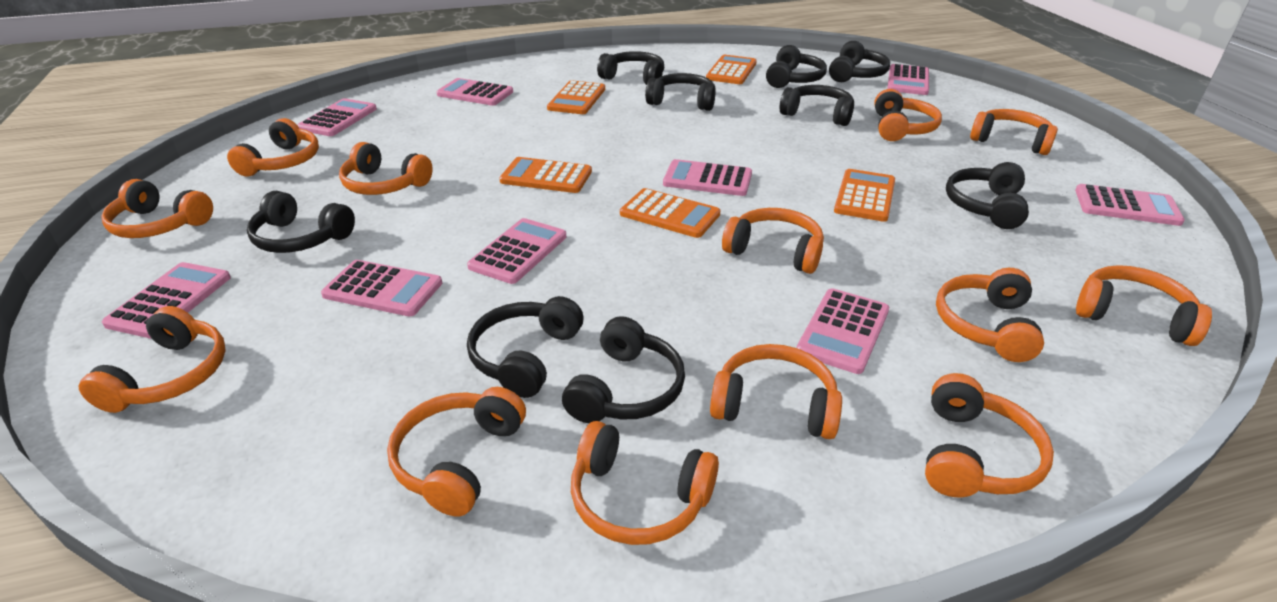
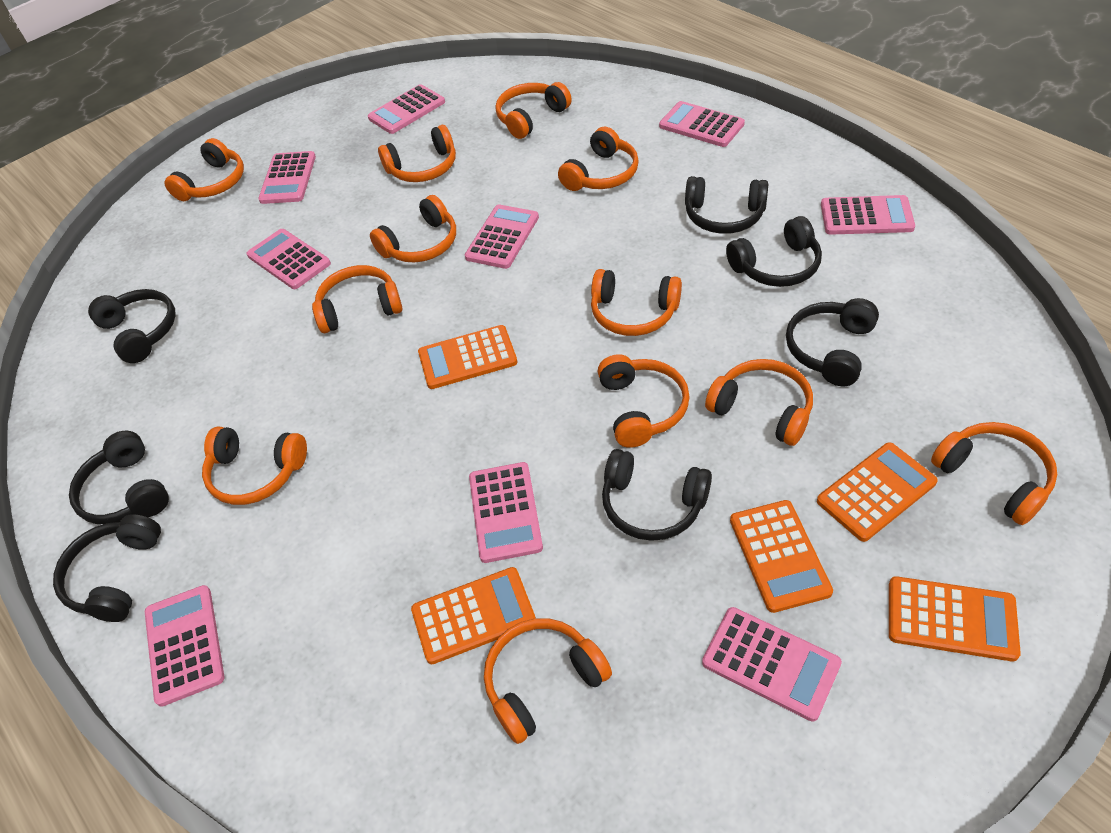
black headphones: 9 -> 7
orange headphones: 13 -> 12

